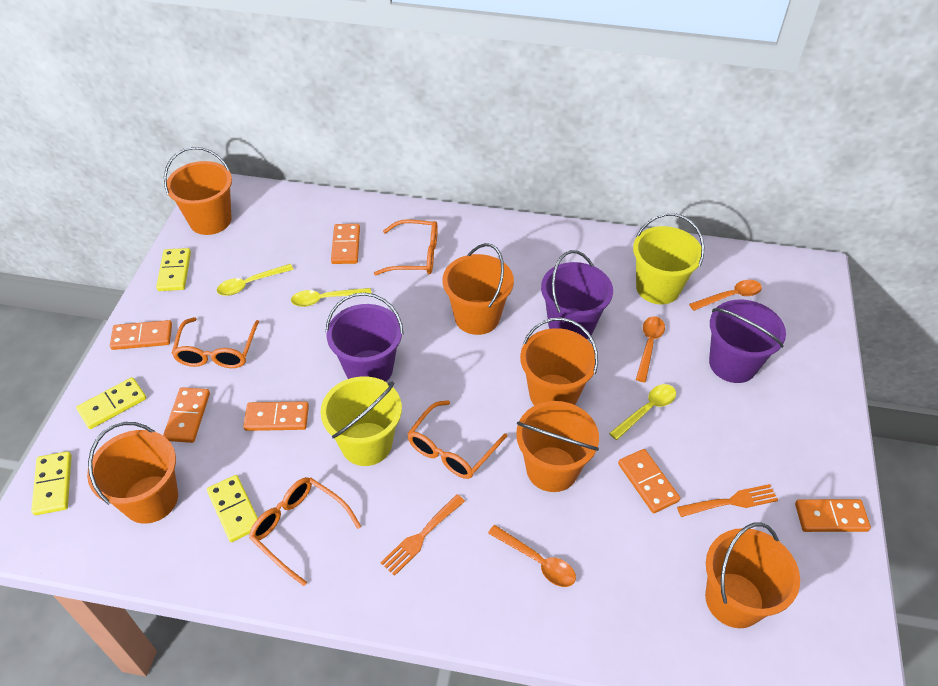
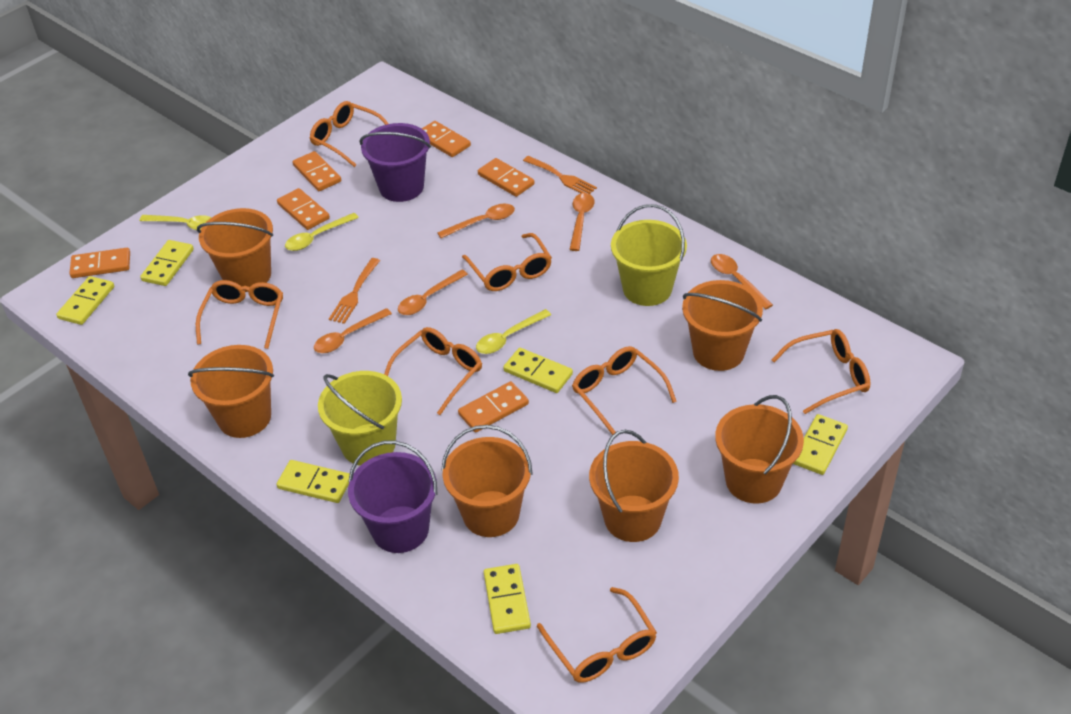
orange glasses: 4 -> 7
orange spoon: 3 -> 5
purple bucket: 3 -> 2
yellow domino: 4 -> 6

